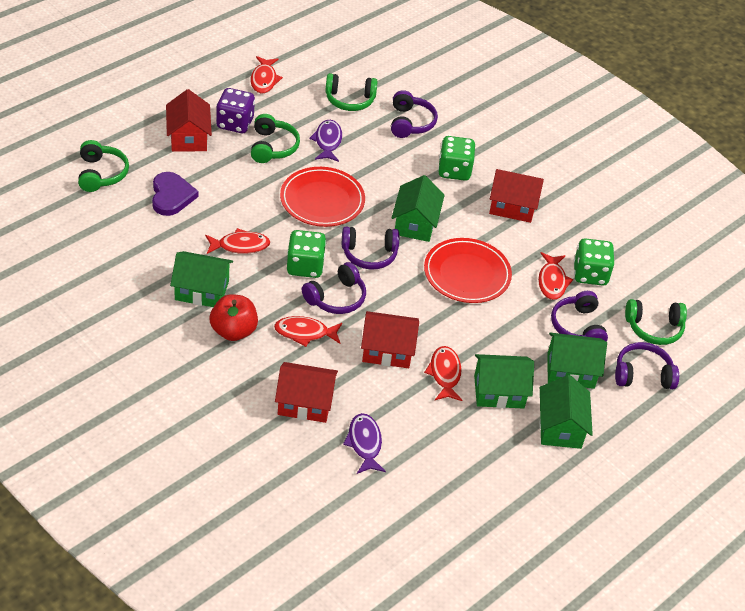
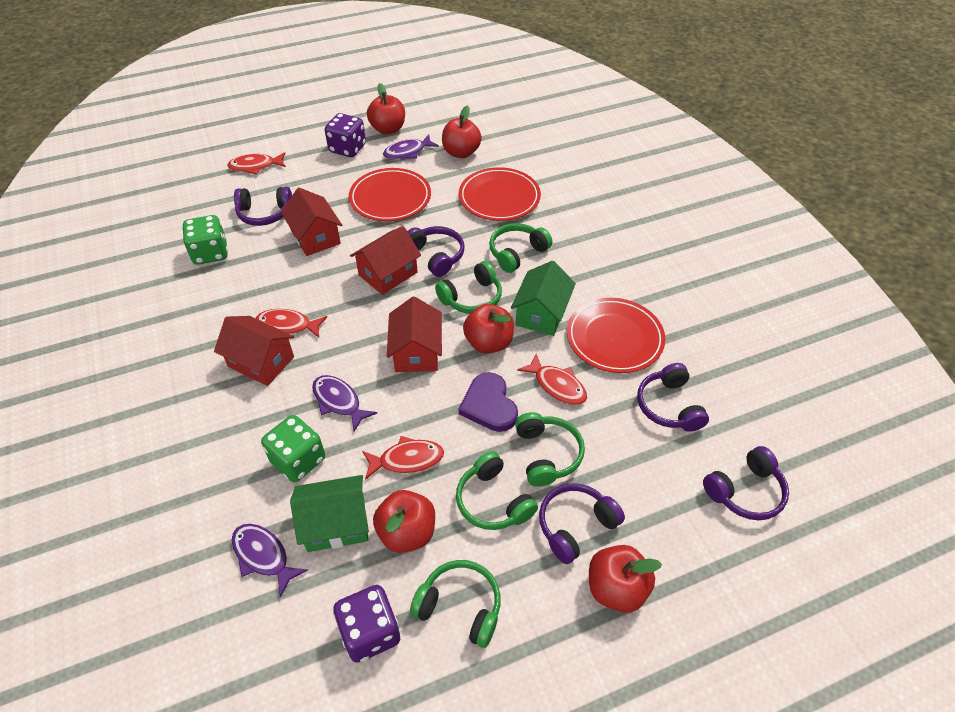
green dice: 3 -> 2
green headphones: 4 -> 5
green house: 5 -> 2
purple dice: 1 -> 2
purple fish: 2 -> 3
red apple: 1 -> 5
red fish: 5 -> 4
red plate: 2 -> 3

